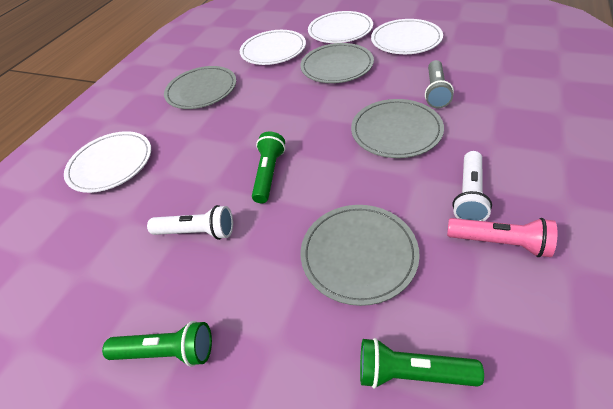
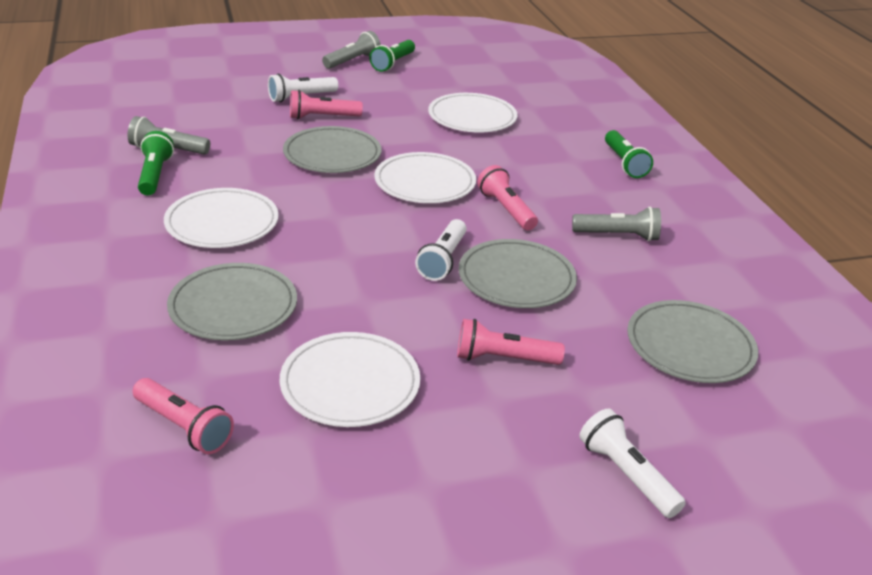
grey flashlight: 1 -> 3
pink flashlight: 1 -> 4
white flashlight: 2 -> 3

